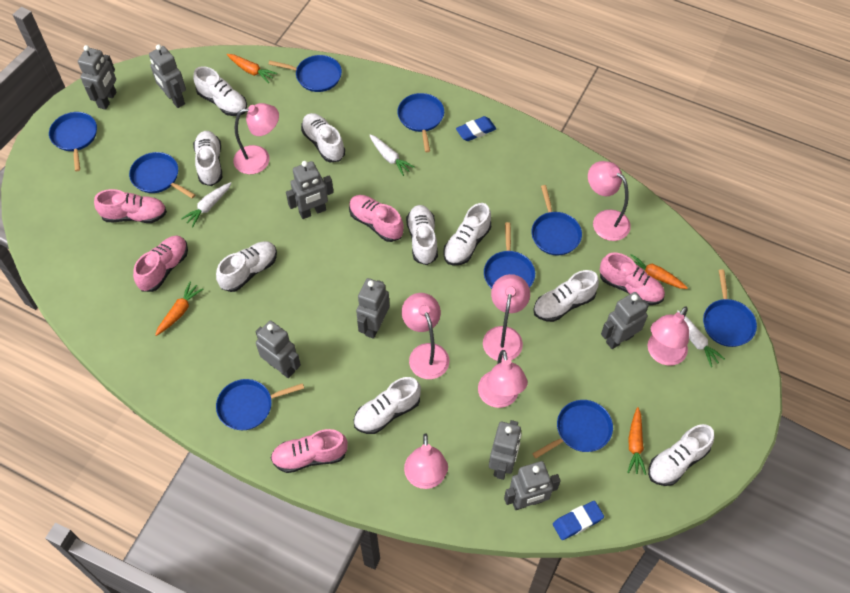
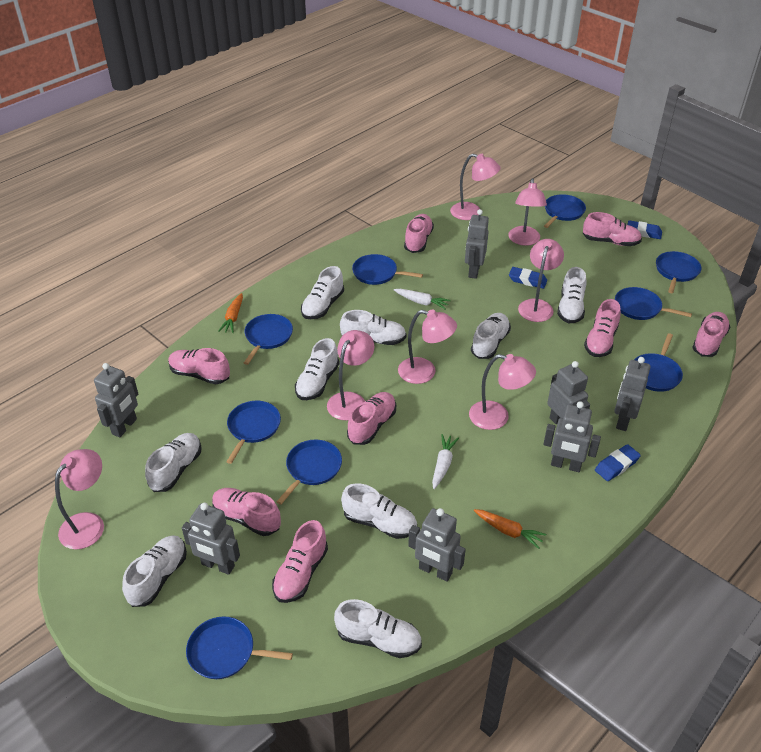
blue eraser: 2 -> 3
grey robot: 8 -> 7
orange carrot: 4 -> 2
pink shoe: 5 -> 8
white carrot: 3 -> 2

